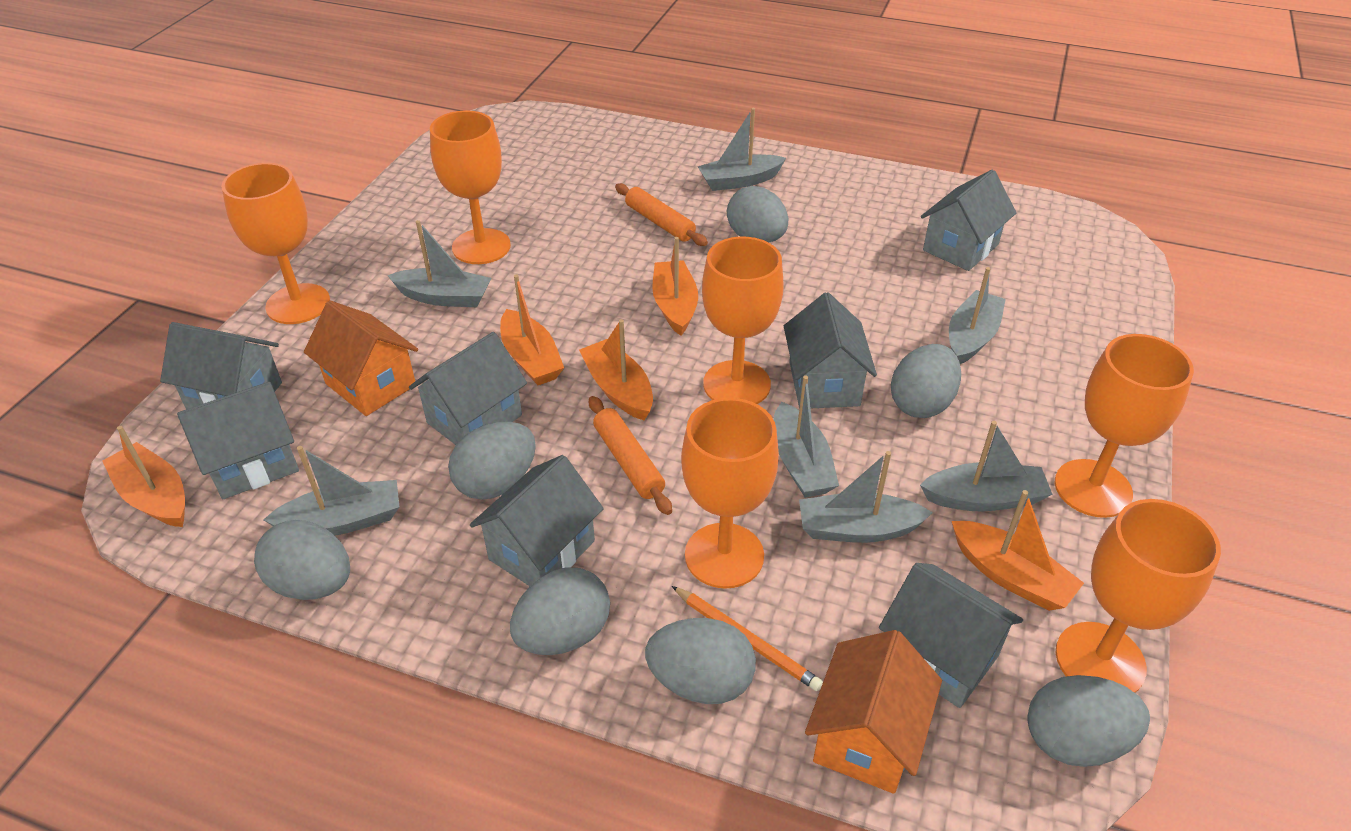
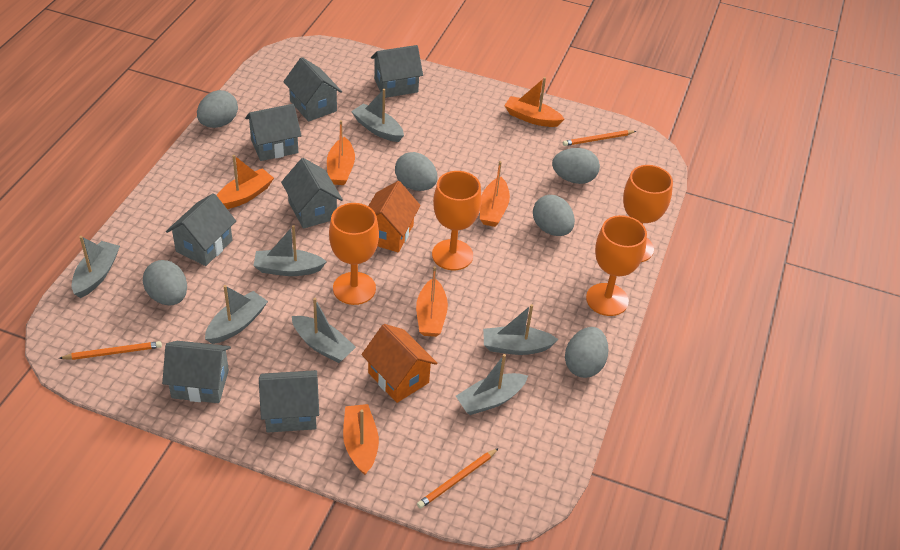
grey egg: 7 -> 6
orange boat: 5 -> 6
orange goblet: 6 -> 4
orange pencil: 1 -> 3
orange rolling pin: 2 -> 0

